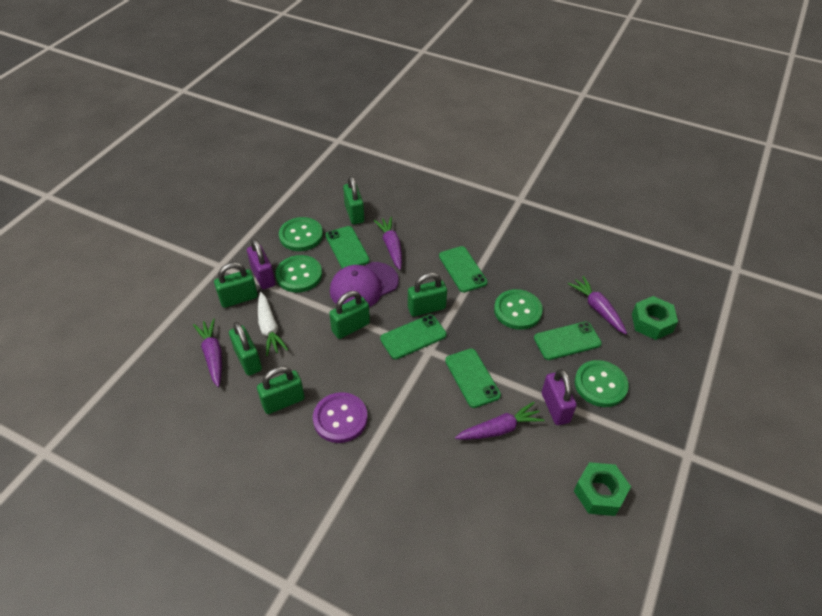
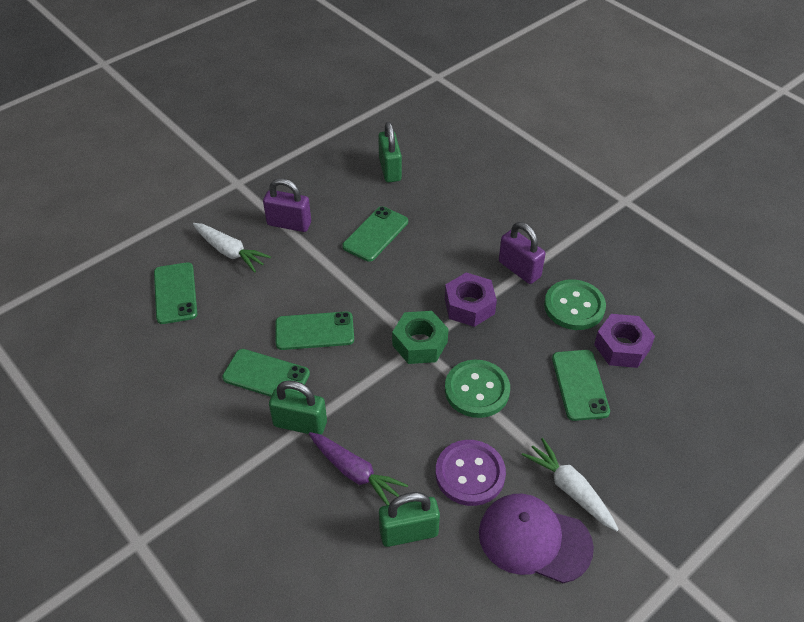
green button: 4 -> 2
green nut: 2 -> 1
green padlock: 6 -> 3
purple carrot: 4 -> 1
purple nut: 0 -> 2
white carrot: 1 -> 2

